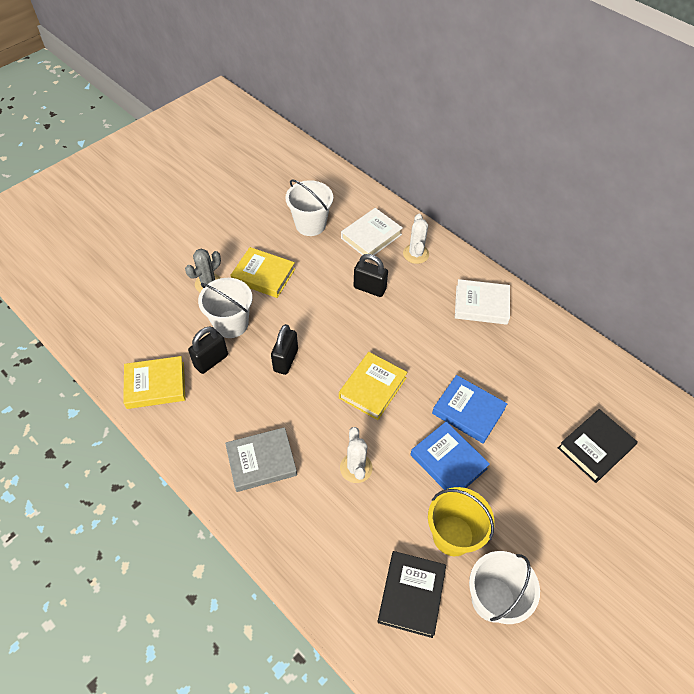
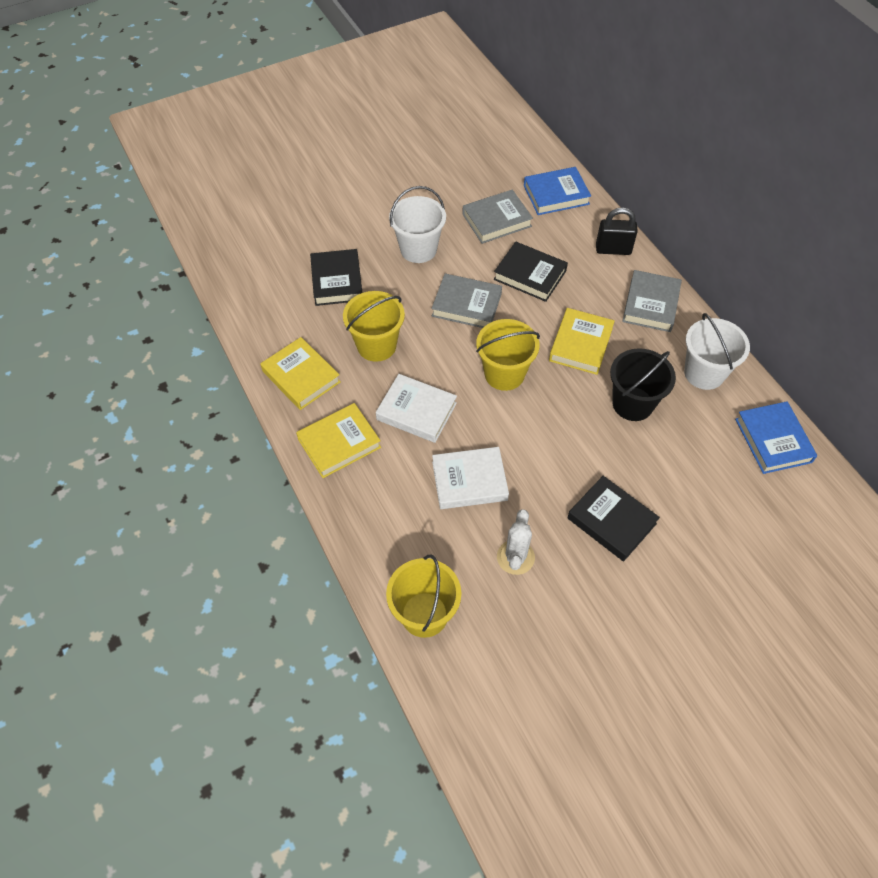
black book: 2 -> 3
black bucket: 0 -> 1
black padlock: 3 -> 1
grey book: 1 -> 3
grey cactus: 1 -> 0
white bucket: 3 -> 2
white cactus: 2 -> 1
yellow bucket: 1 -> 3

